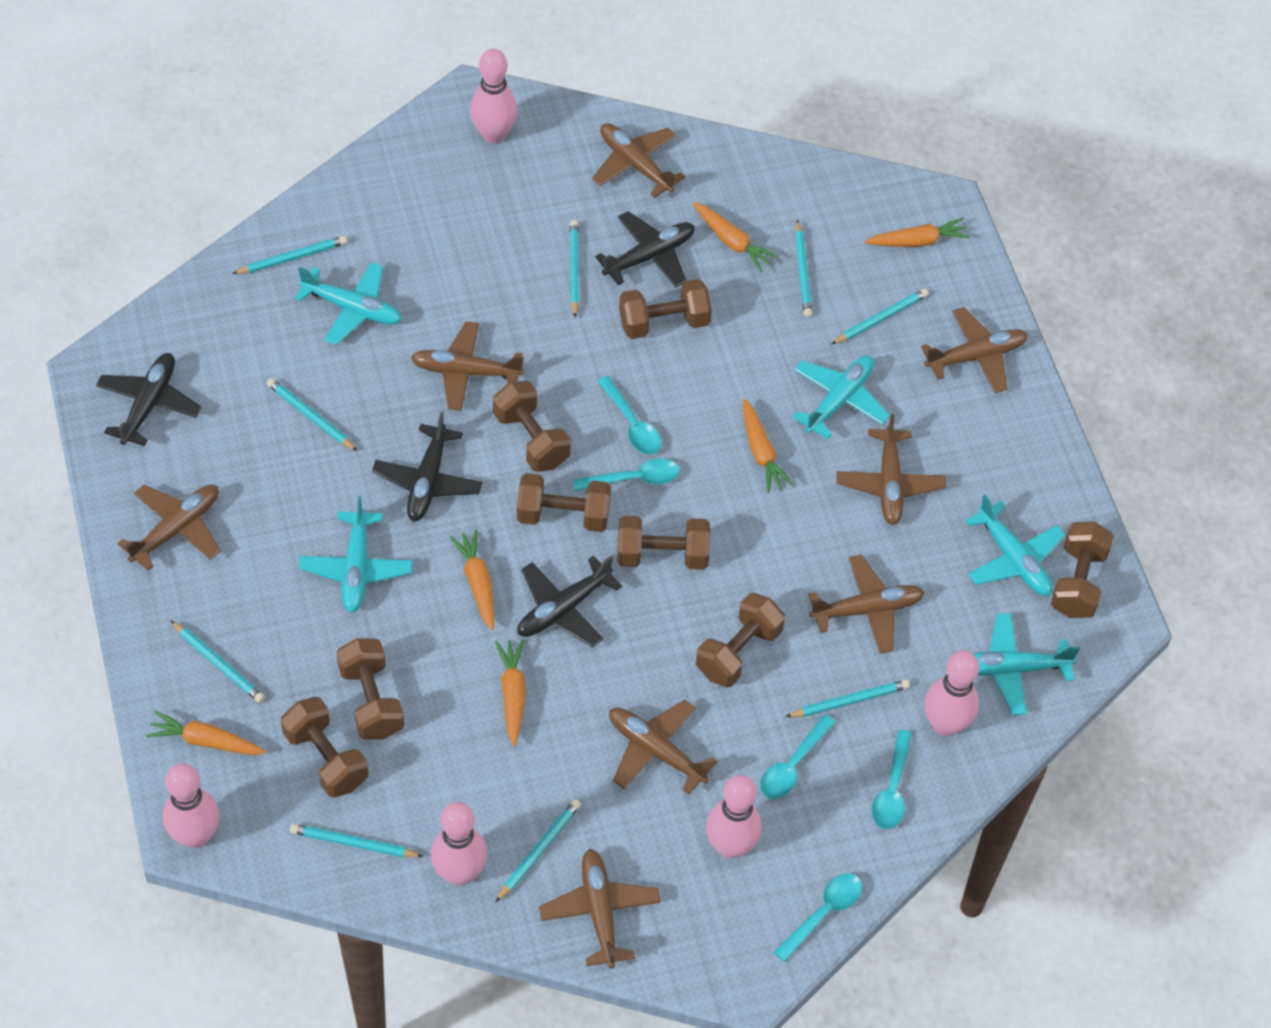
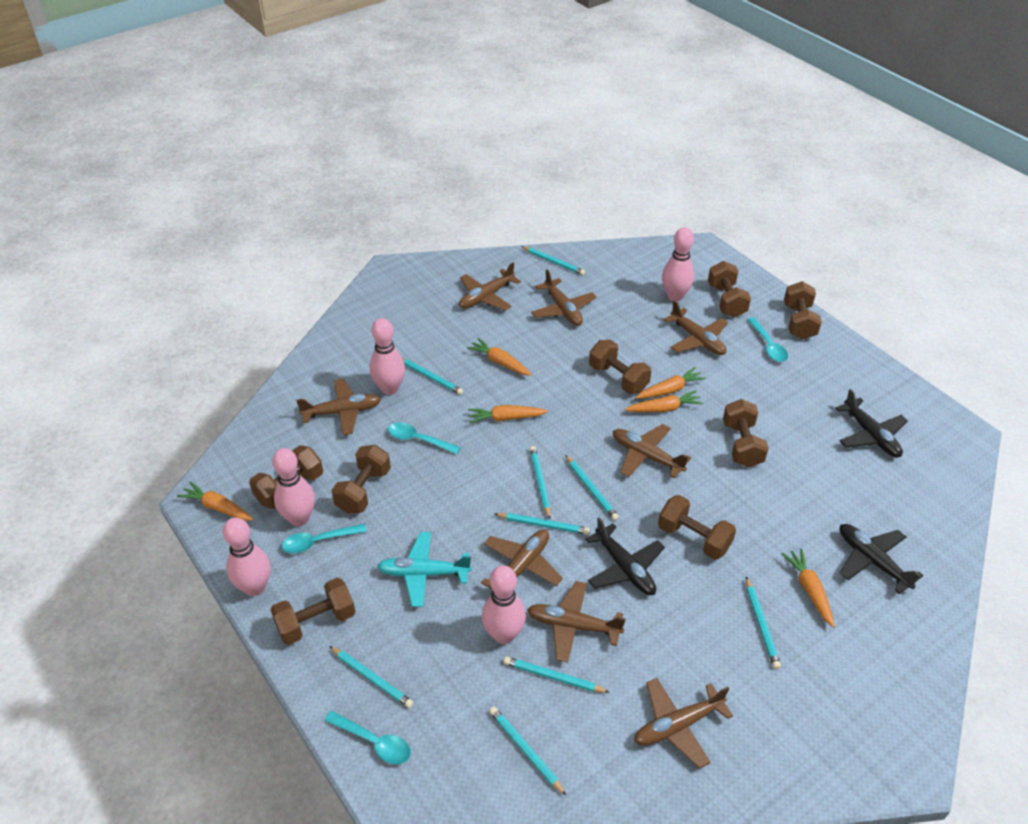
black plane: 4 -> 3
turquoise plane: 5 -> 1
turquoise spoon: 5 -> 4

